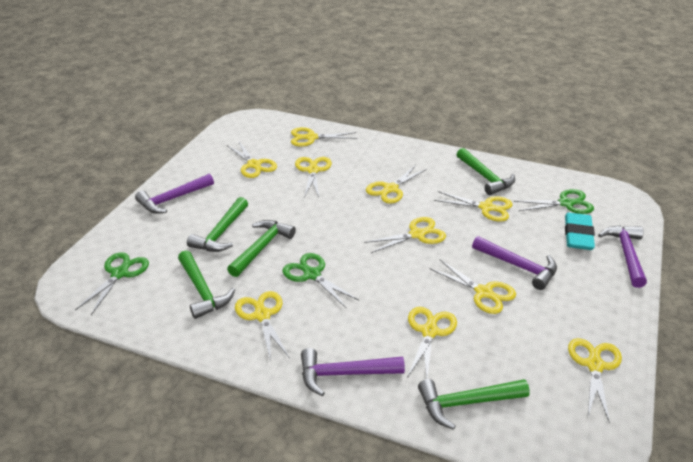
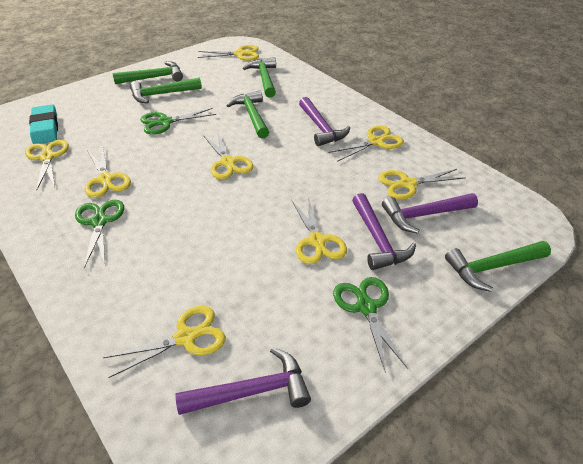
yellow scissors: 10 -> 8

